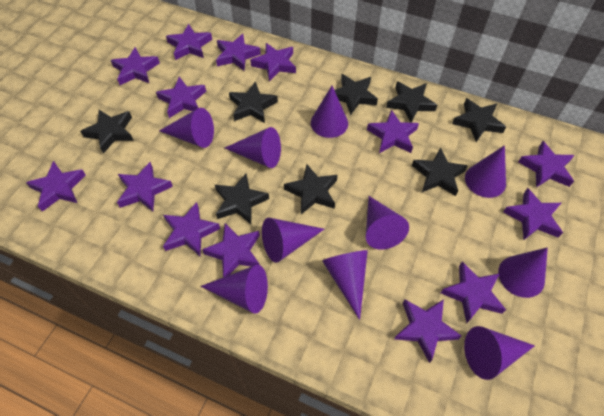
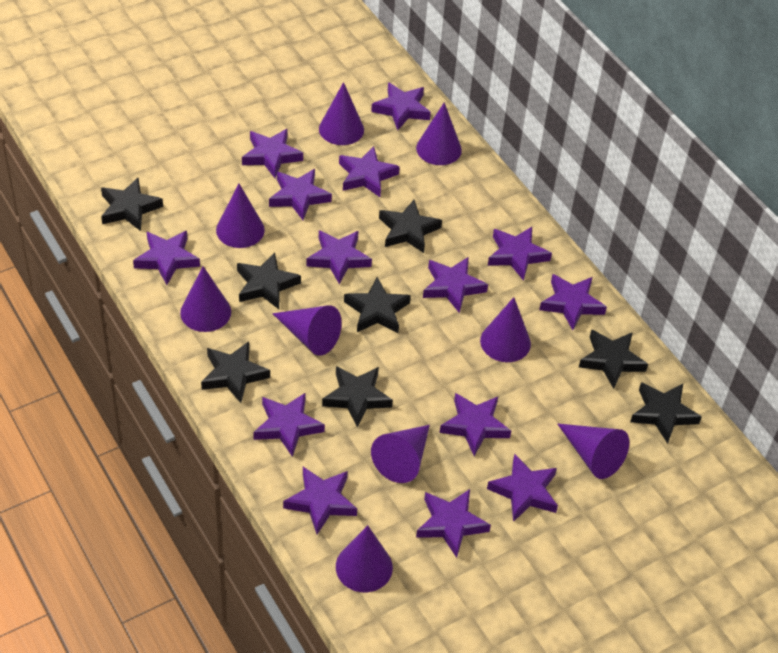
purple cone: 10 -> 9

